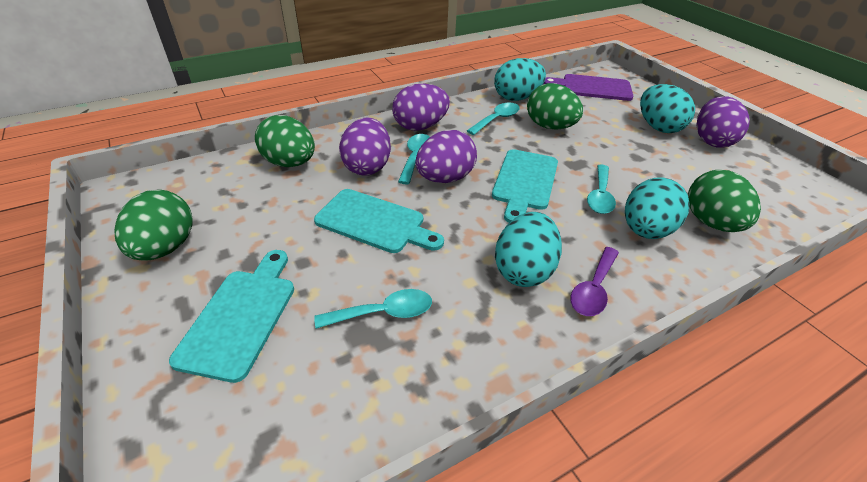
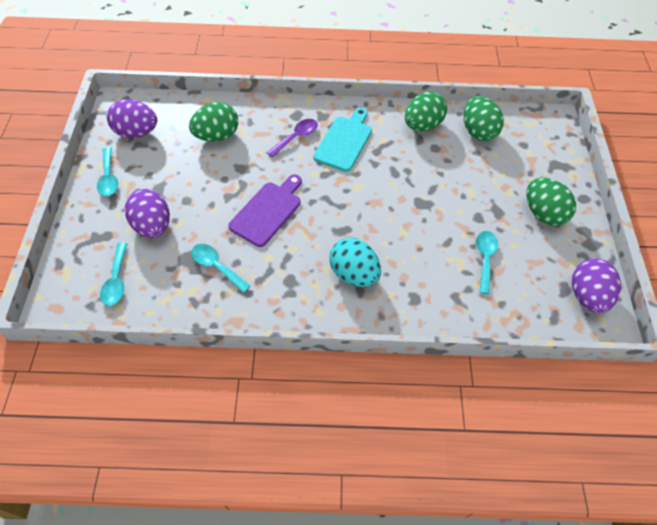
purple egg: 4 -> 3
turquoise cutting board: 3 -> 1
turquoise egg: 4 -> 1

